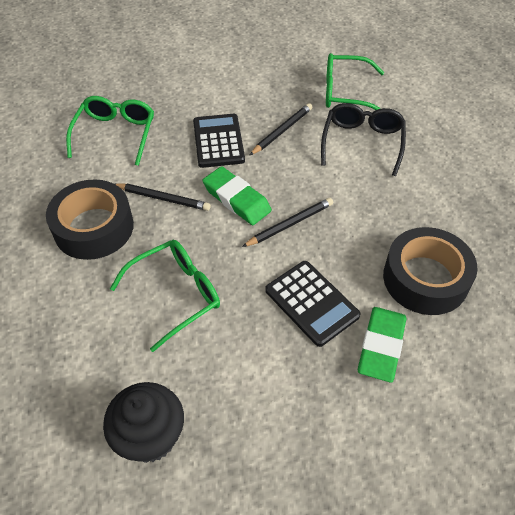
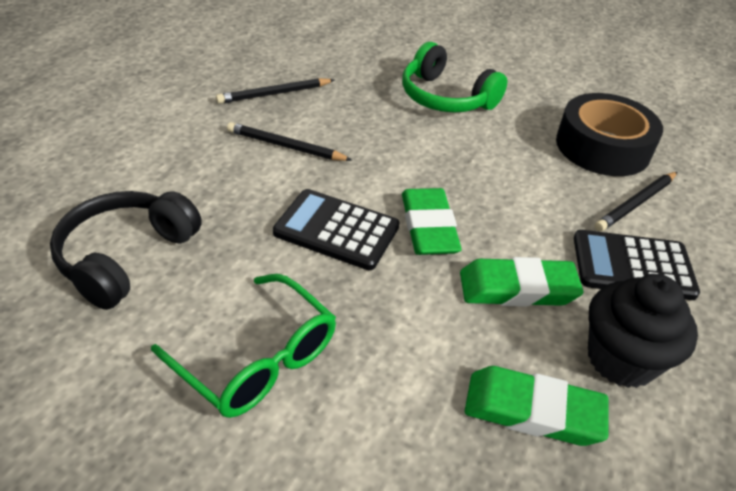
black glasses: 1 -> 0
black headphones: 0 -> 1
black tape: 2 -> 1
green eraser: 2 -> 3
green glasses: 3 -> 1
green headphones: 0 -> 1

